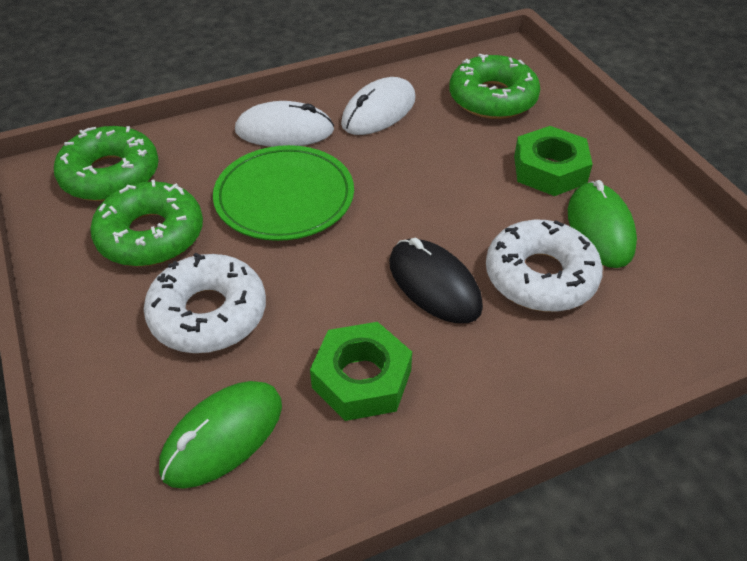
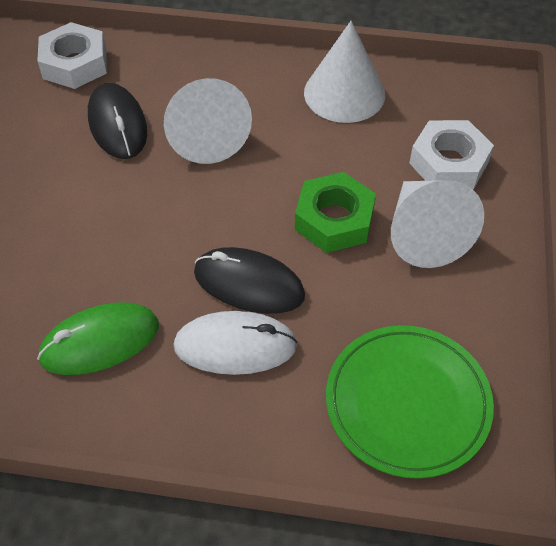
black mouse: 1 -> 2
green donut: 3 -> 0
green mouse: 2 -> 1
green nut: 2 -> 1
white cone: 0 -> 3
white donut: 2 -> 0
white mouse: 2 -> 1
white nut: 0 -> 2

